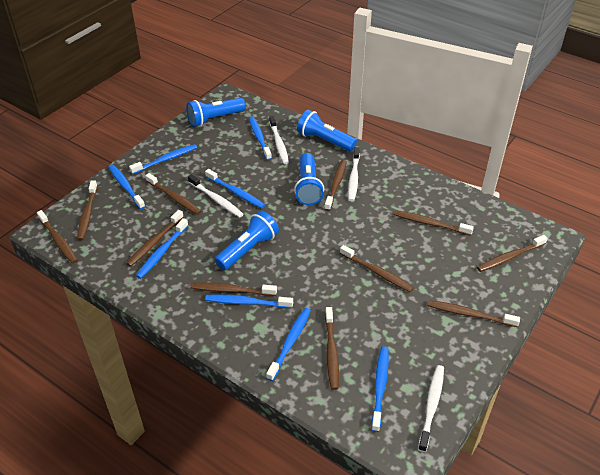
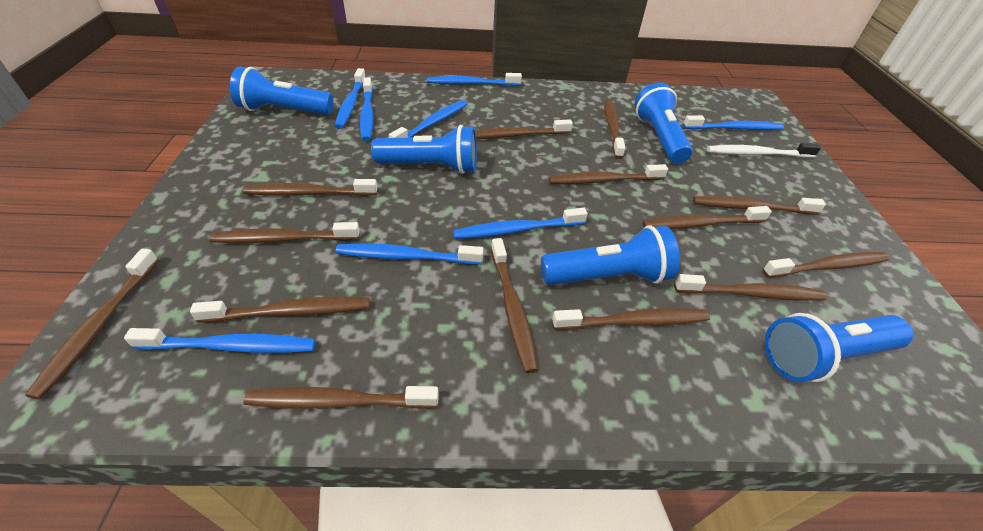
blue flashlight: 4 -> 5
brown toothbrush: 11 -> 14
white toothbrush: 4 -> 1

